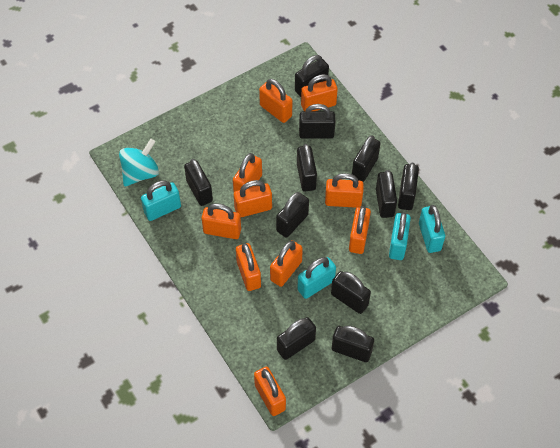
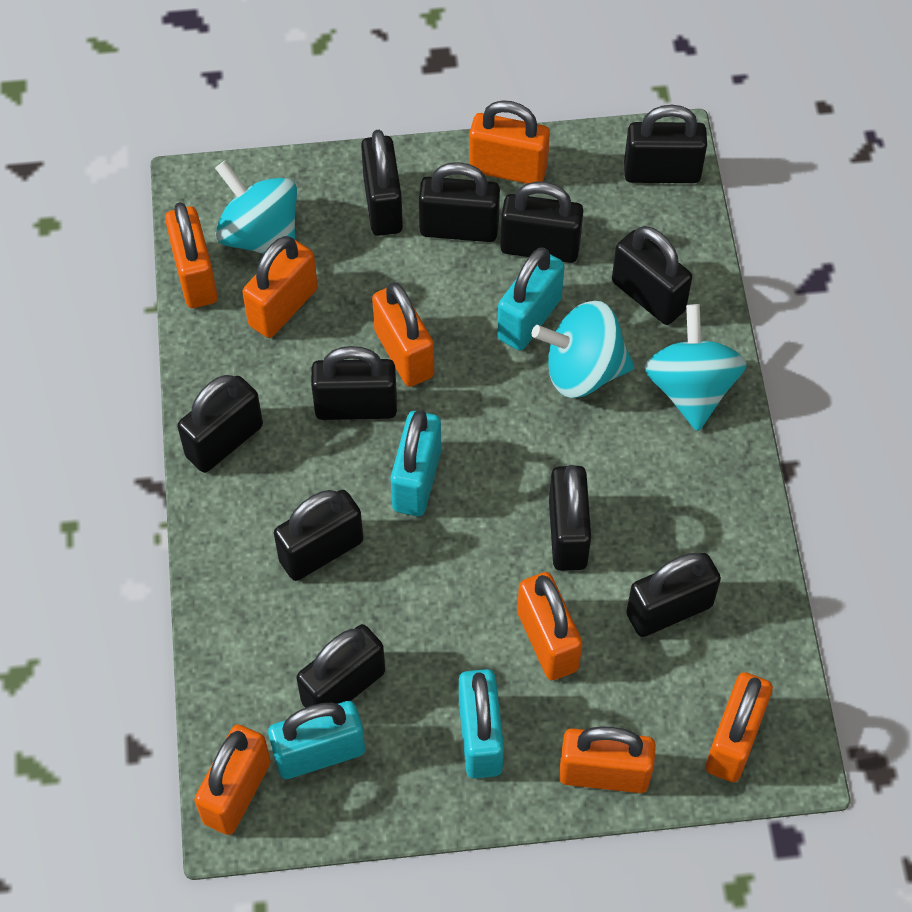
orange padlock: 10 -> 8
turquoise spinning top: 1 -> 3

